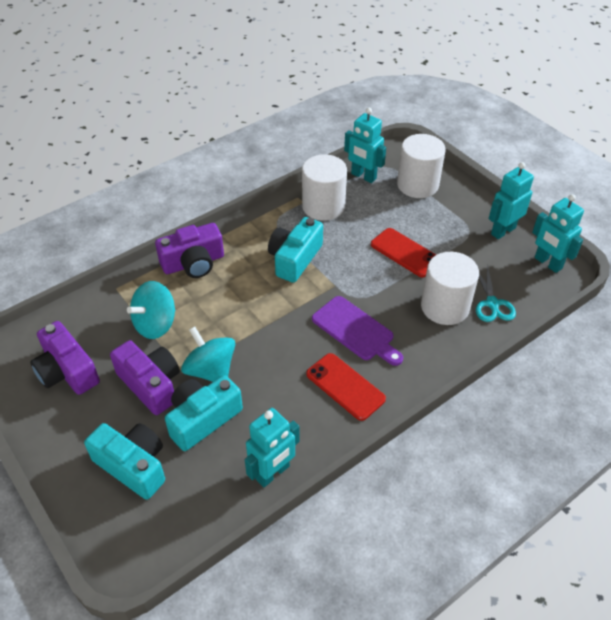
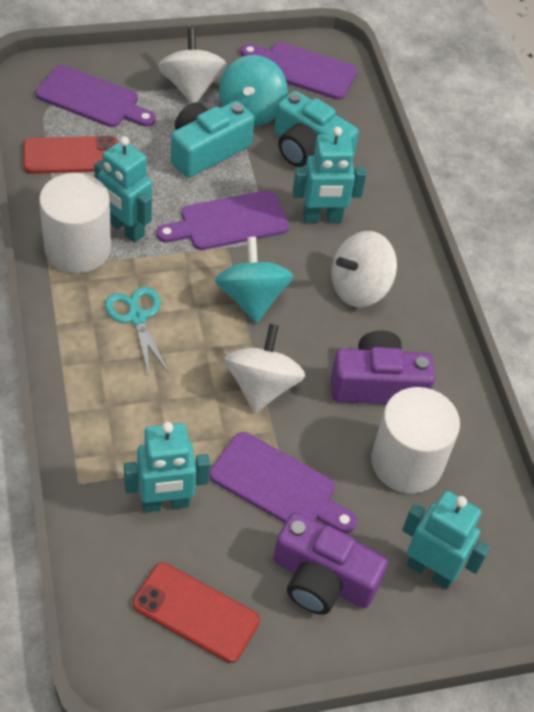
purple camera: 3 -> 2
purple cutting board: 1 -> 4
turquoise camera: 3 -> 2
white cylinder: 3 -> 2
white spinning top: 0 -> 3

